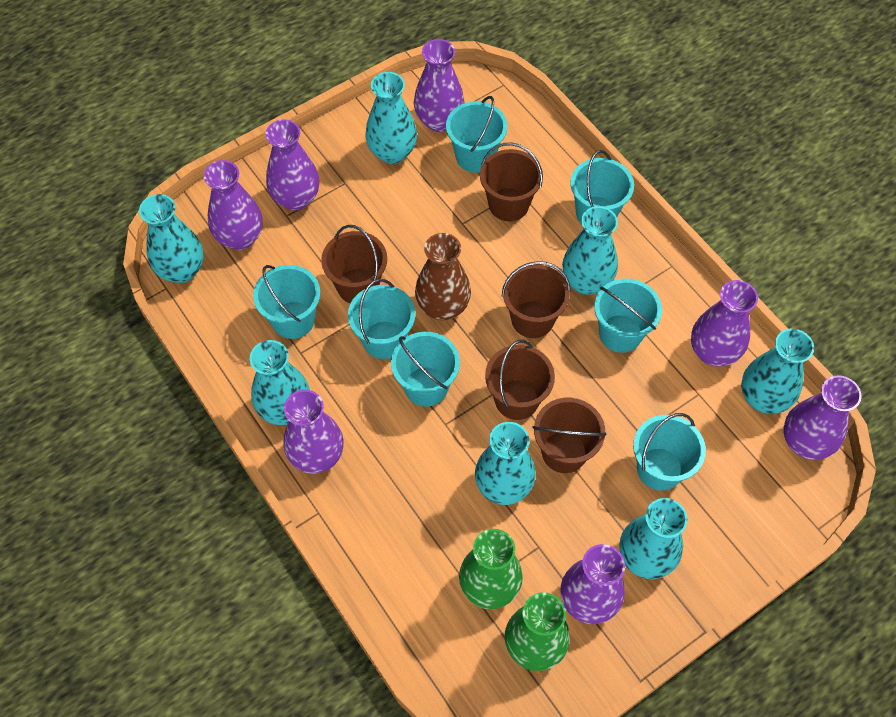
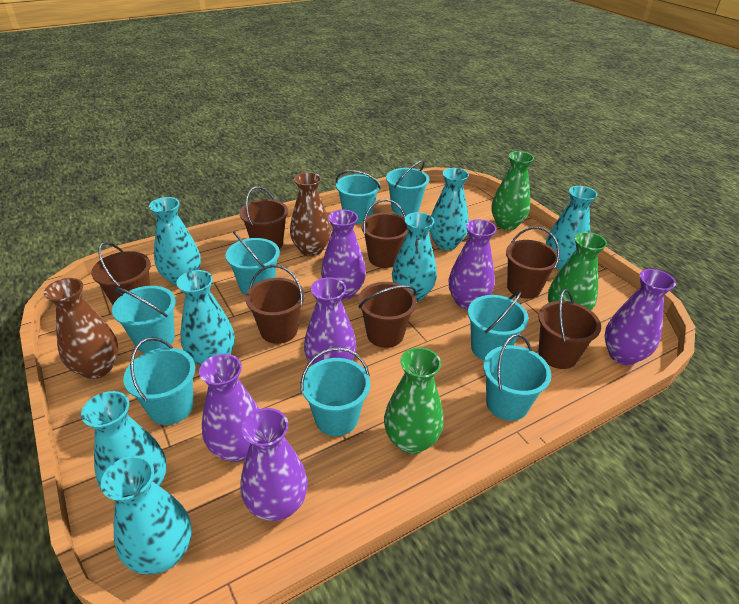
brown bucket: 5 -> 7
brown vase: 1 -> 2
green vase: 2 -> 3
purple vase: 7 -> 6
turquoise bucket: 7 -> 8

